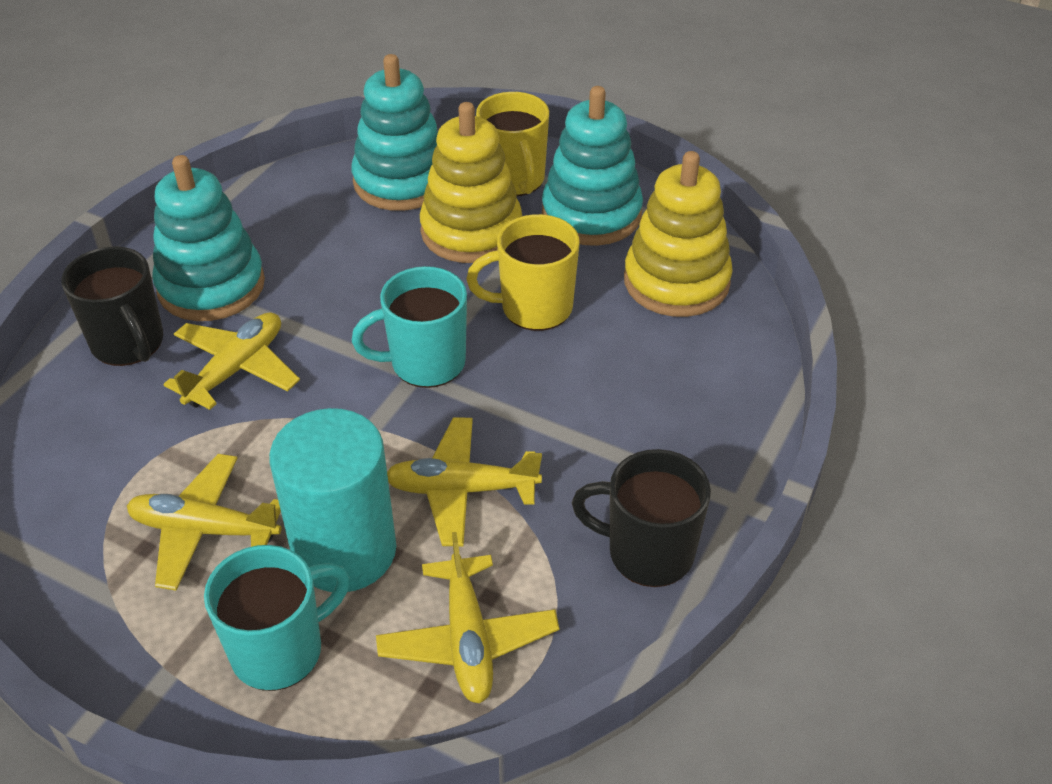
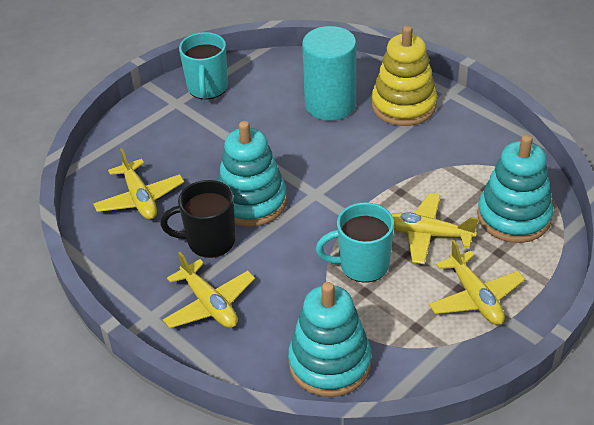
black mug: 2 -> 1
yellow mug: 2 -> 0
yellow stacking toy: 2 -> 1

